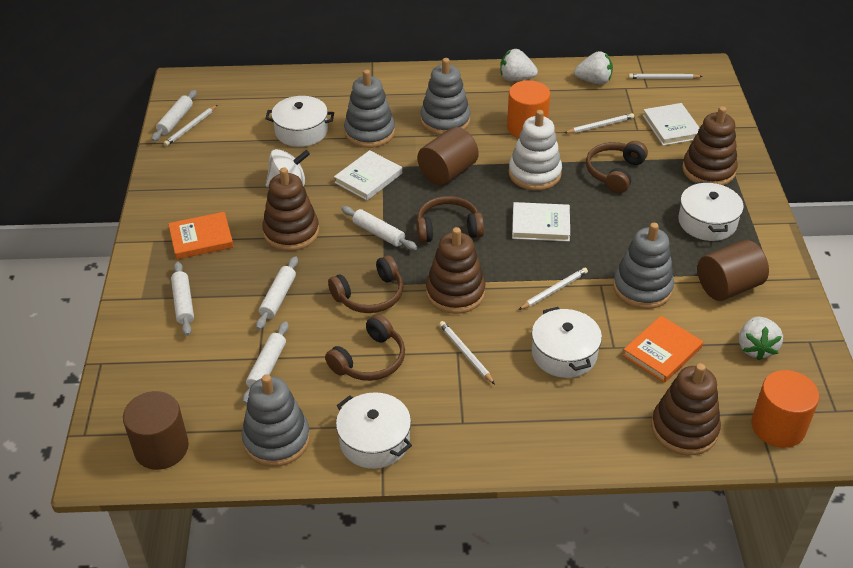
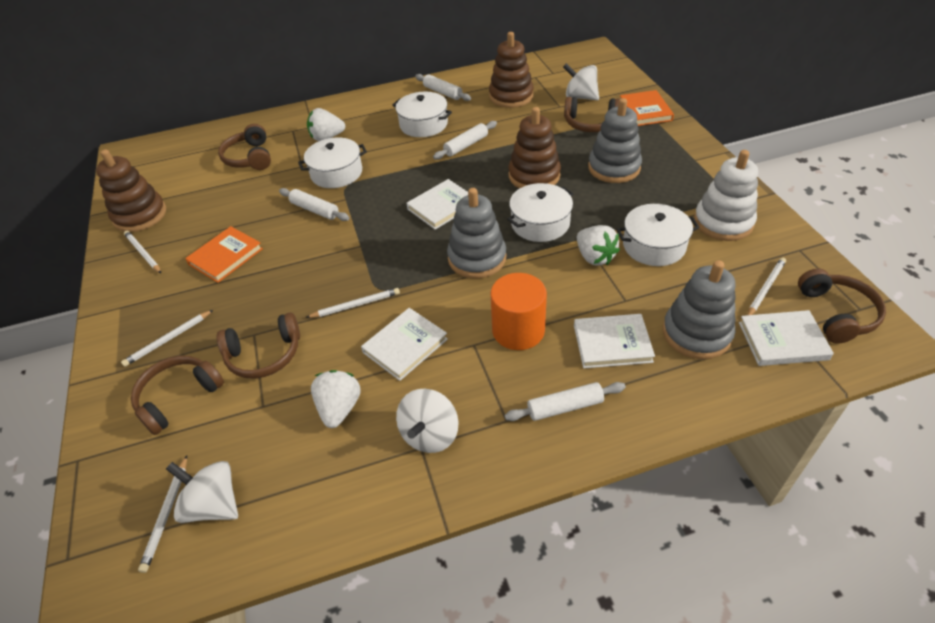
brown cylinder: 3 -> 0
brown headphones: 4 -> 5
brown stacking toy: 4 -> 3
grey stacking toy: 4 -> 3
orange cylinder: 2 -> 1
white book: 3 -> 4
white rolling pin: 5 -> 4
white spinning top: 1 -> 3

